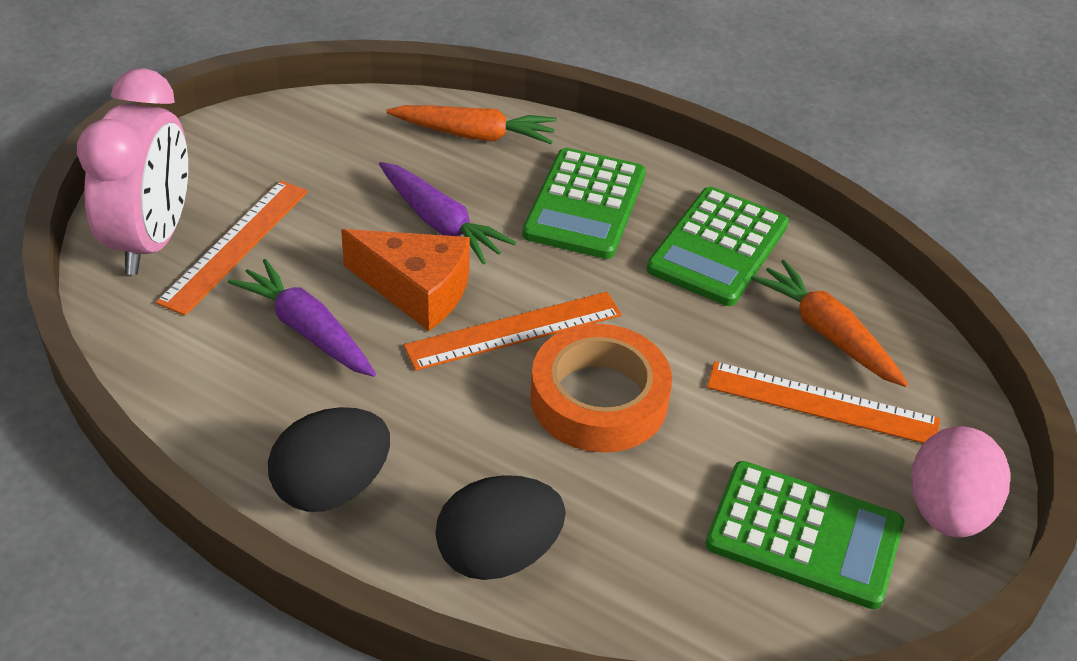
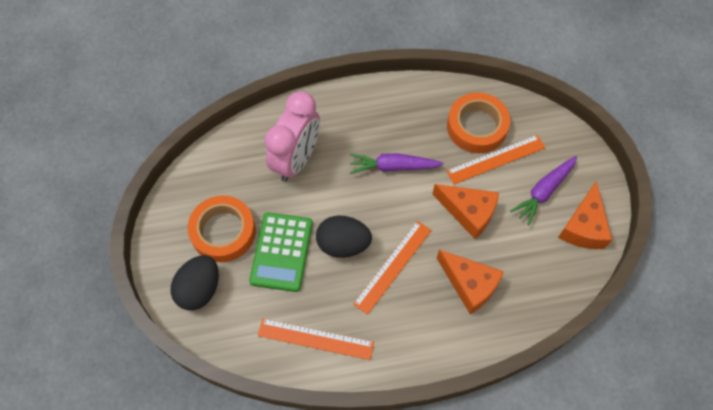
green calculator: 3 -> 1
orange carrot: 2 -> 0
orange cheese: 1 -> 3
orange tape: 1 -> 2
pink egg: 1 -> 0

